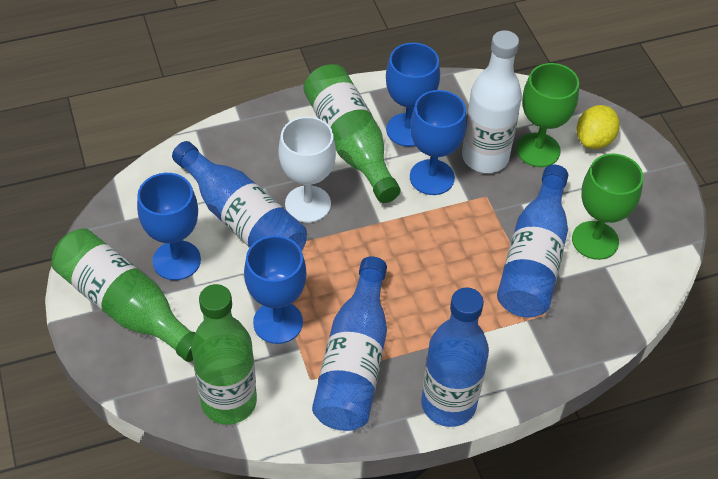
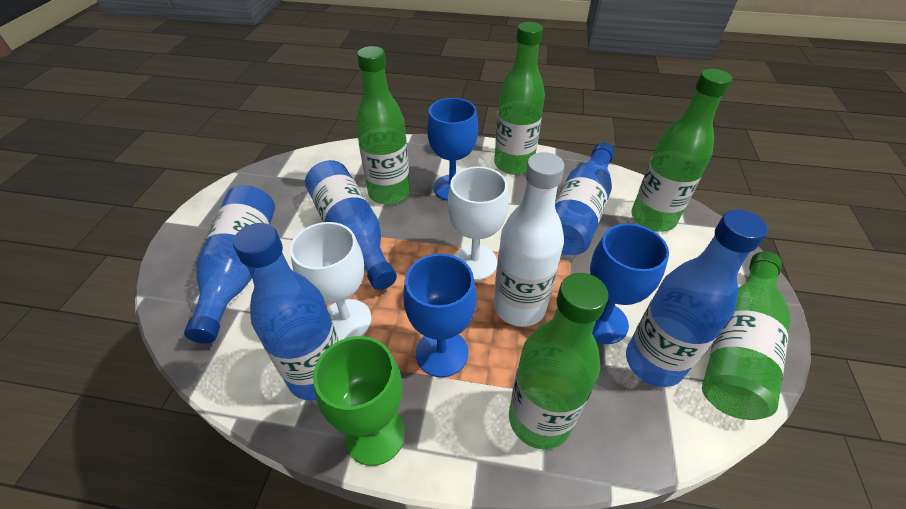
blue bottle: 4 -> 5
blue goblet: 4 -> 3
green bottle: 3 -> 5
green goblet: 2 -> 1
white goblet: 1 -> 2
yellow lemon: 1 -> 0

